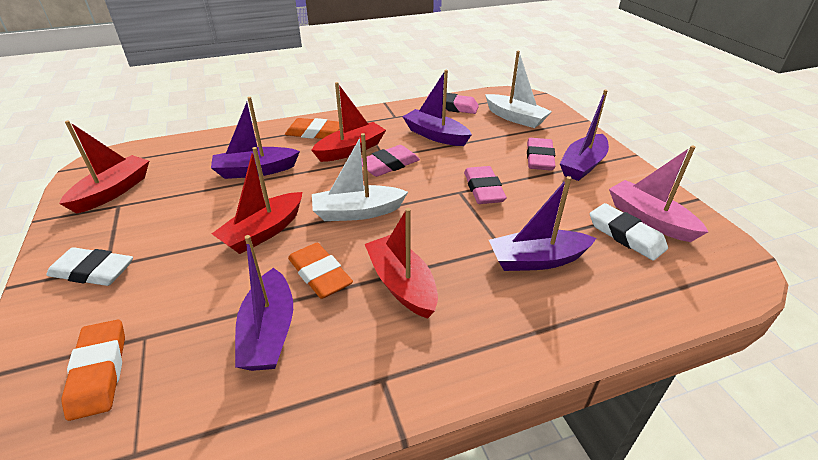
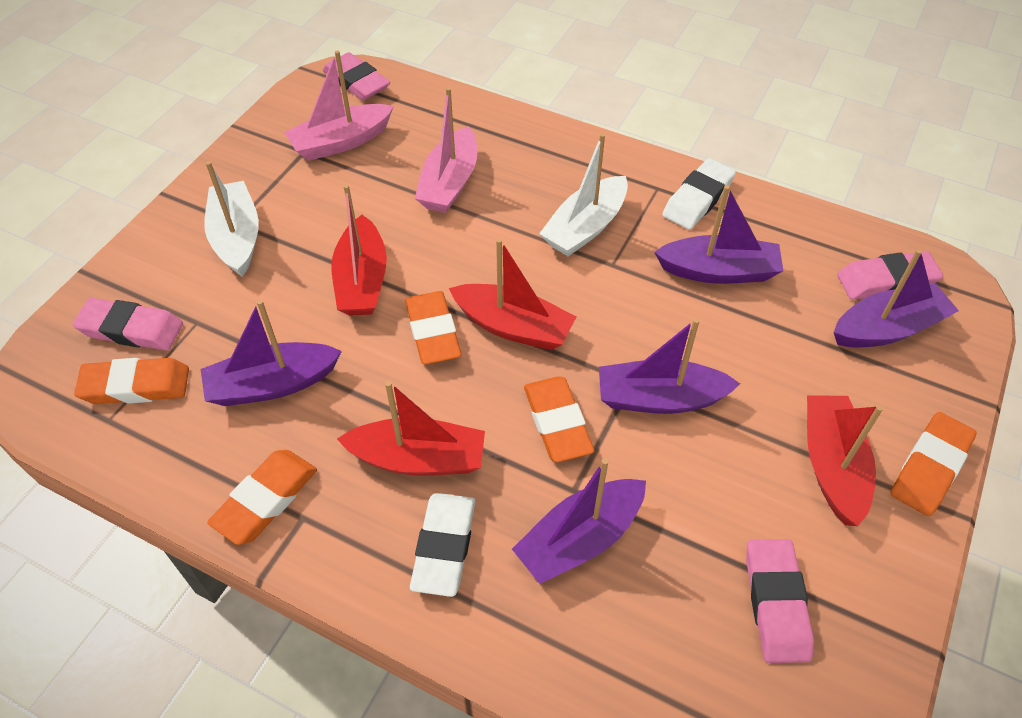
orange eraser: 3 -> 5
pink boat: 1 -> 2

